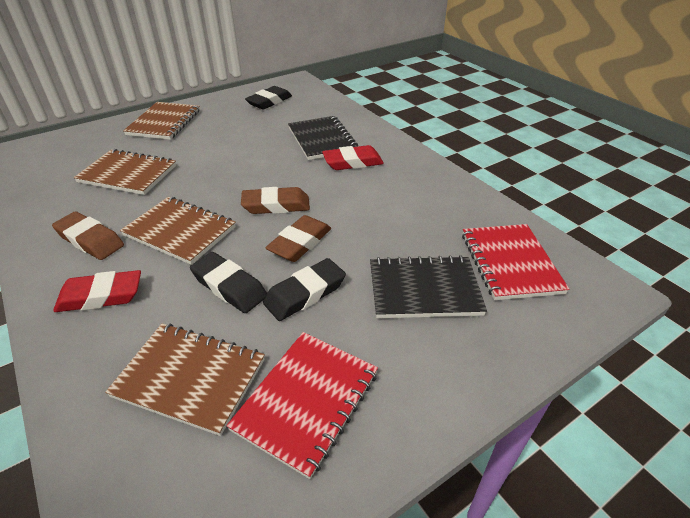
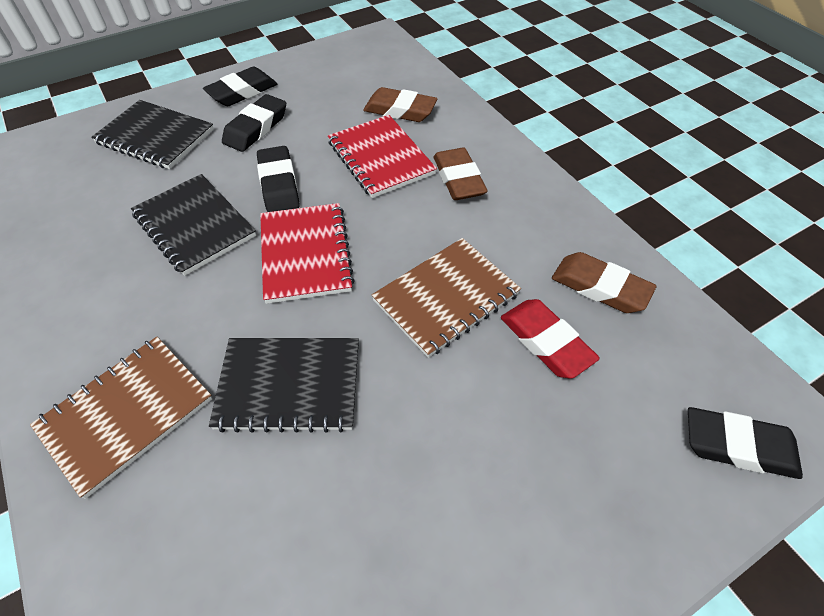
black eraser: 3 -> 4
black notebook: 2 -> 3
brown notebook: 4 -> 2
red eraser: 2 -> 1

